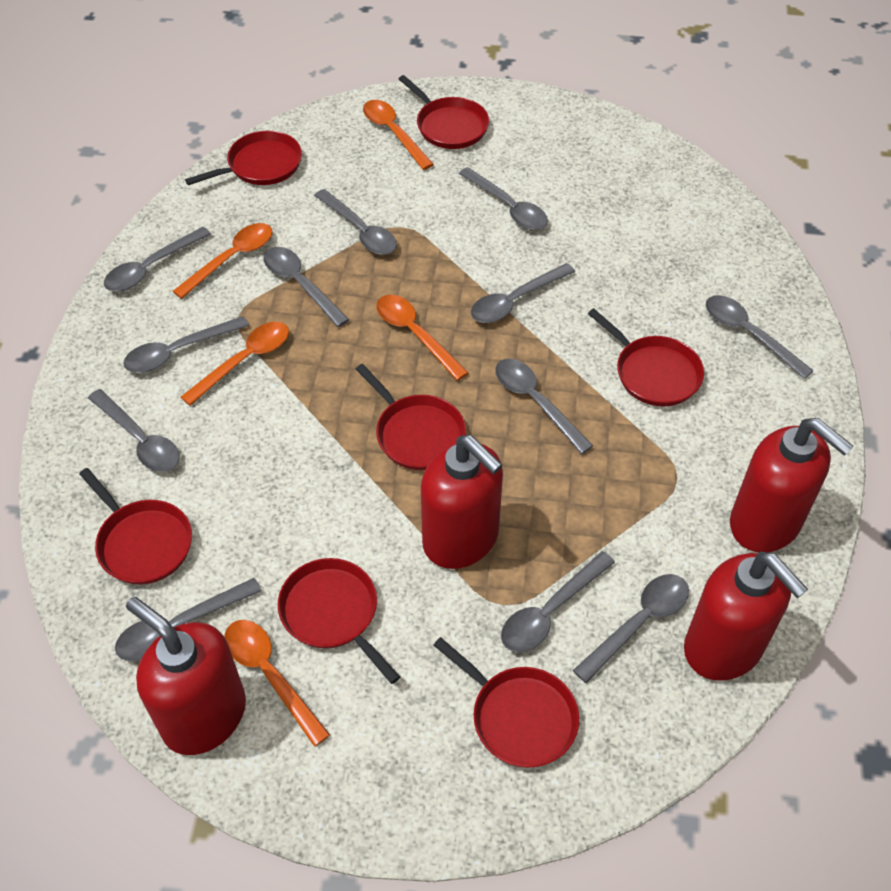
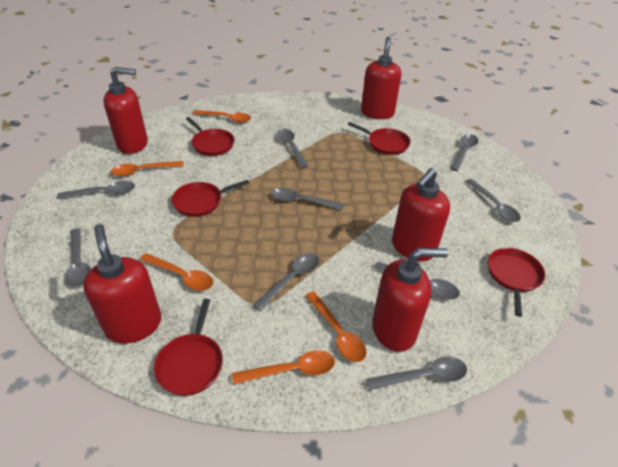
grey spoon: 12 -> 9
red pan: 7 -> 5
red soap dispenser: 4 -> 5

